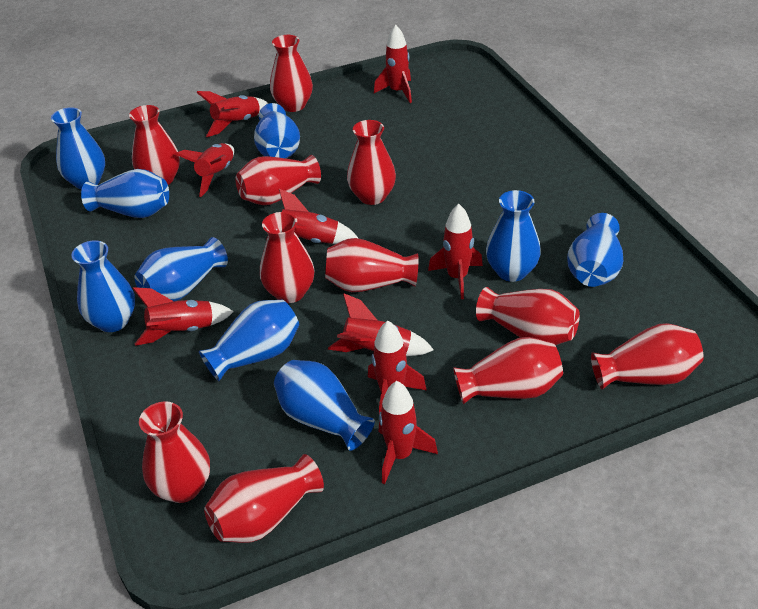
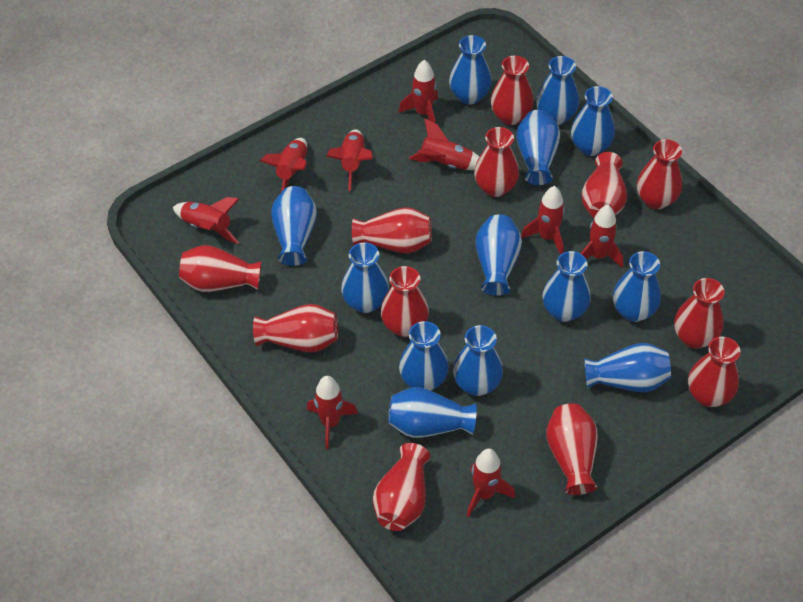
blue vase: 9 -> 13
red vase: 11 -> 12

